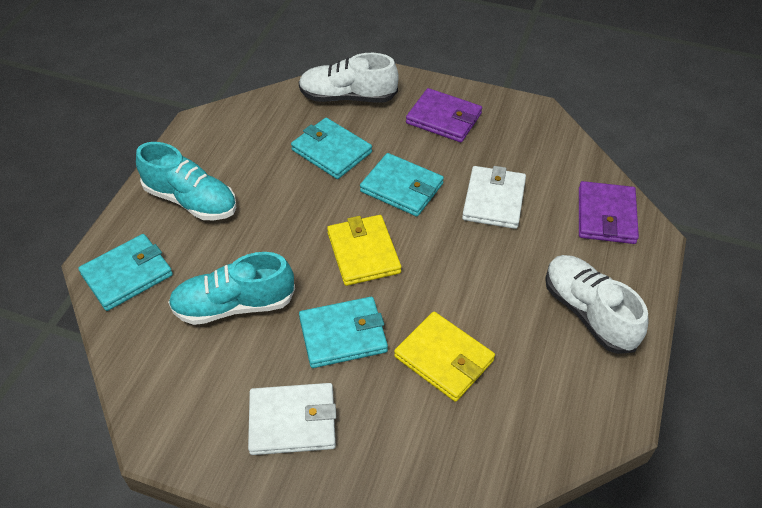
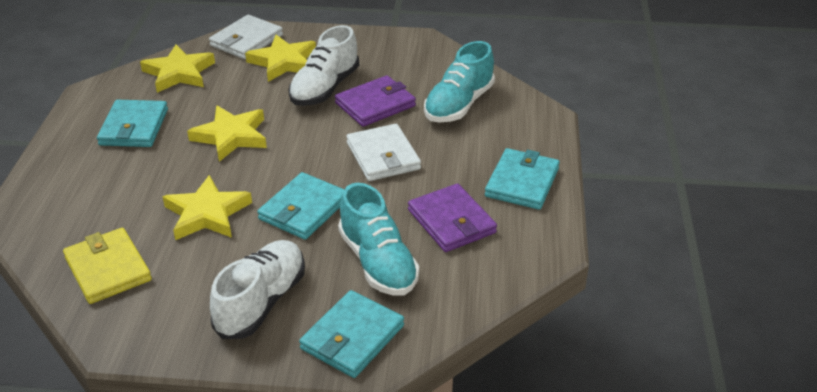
yellow star: 0 -> 4
yellow wallet: 2 -> 1

